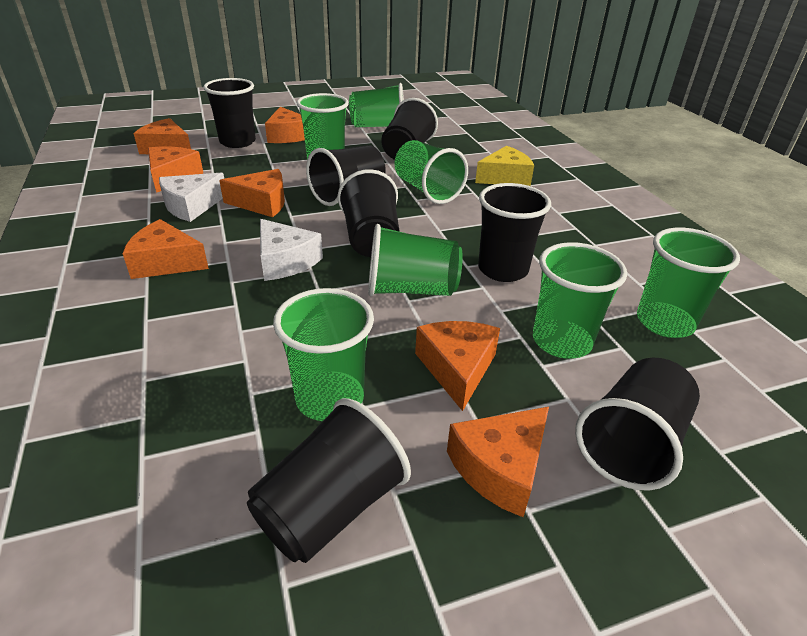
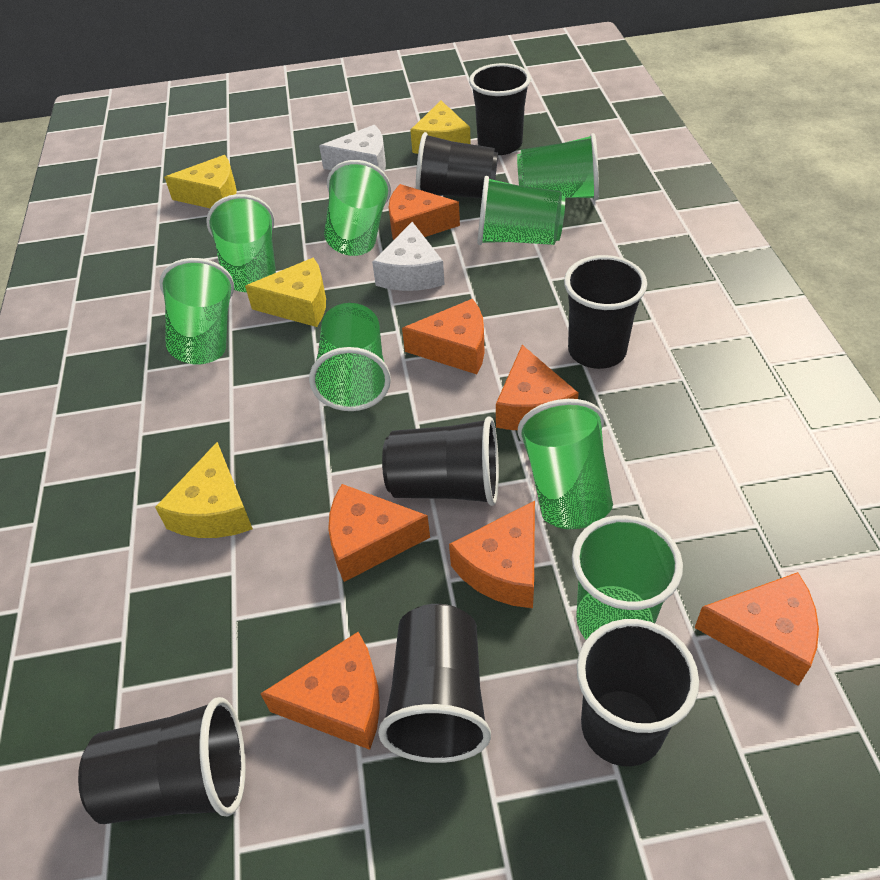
green cup: 7 -> 8
yellow cheese: 1 -> 4

